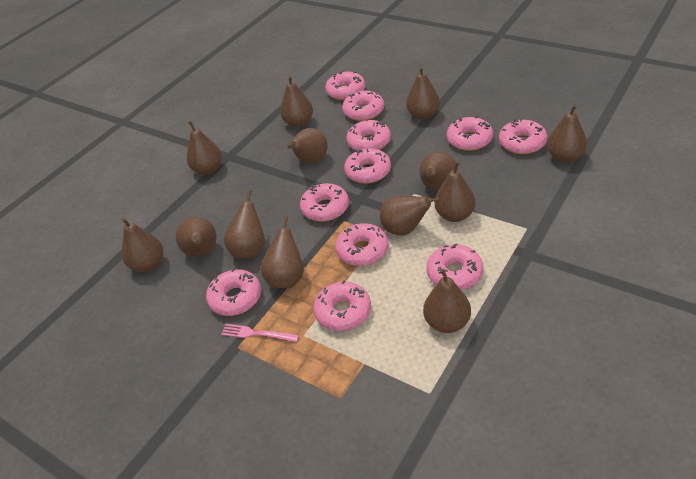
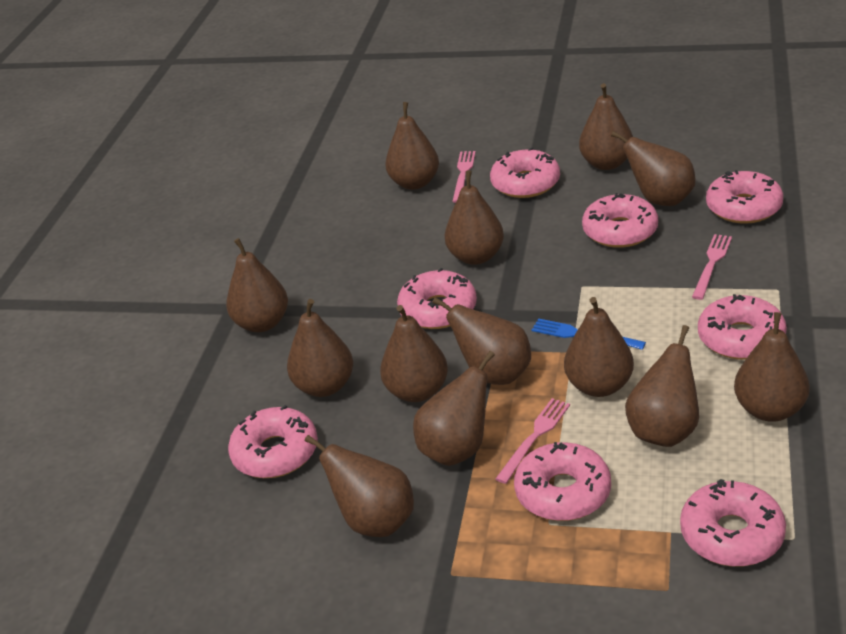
blue fork: 0 -> 1
pink donut: 11 -> 8
pink fork: 1 -> 3

